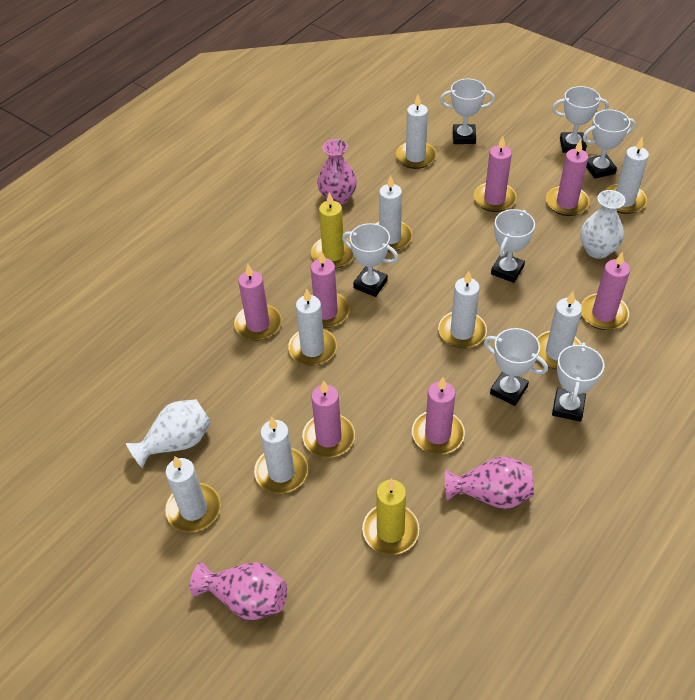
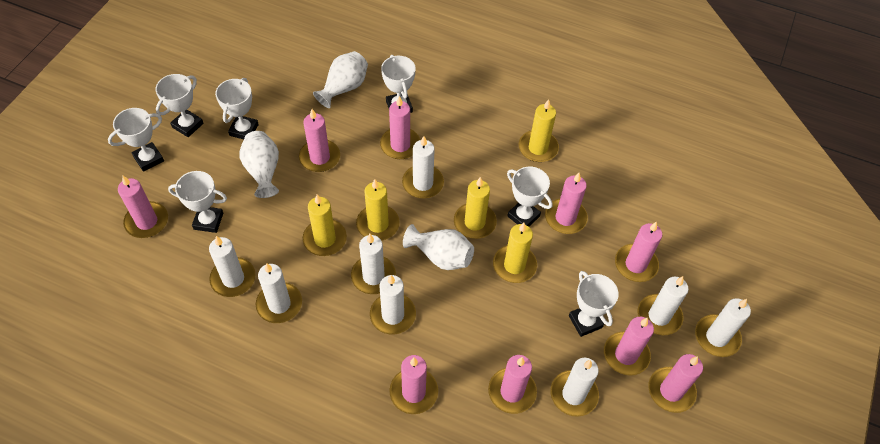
pink candle: 7 -> 9
pink vase: 3 -> 0
white vase: 2 -> 3
yellow candle: 2 -> 5

